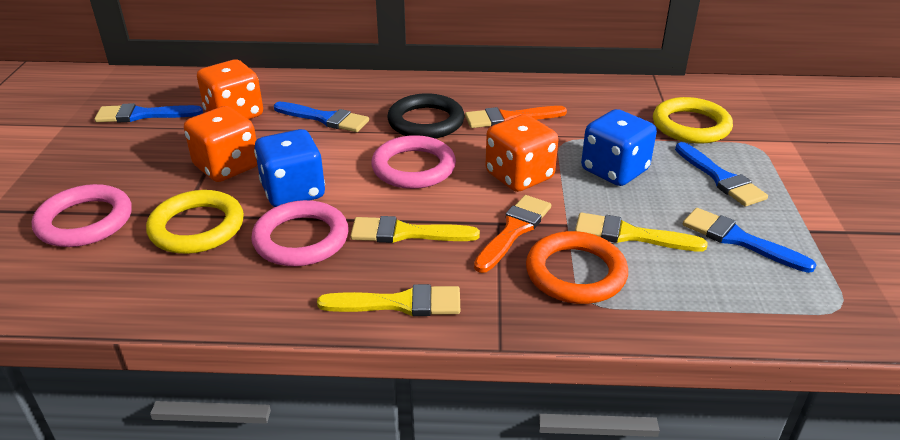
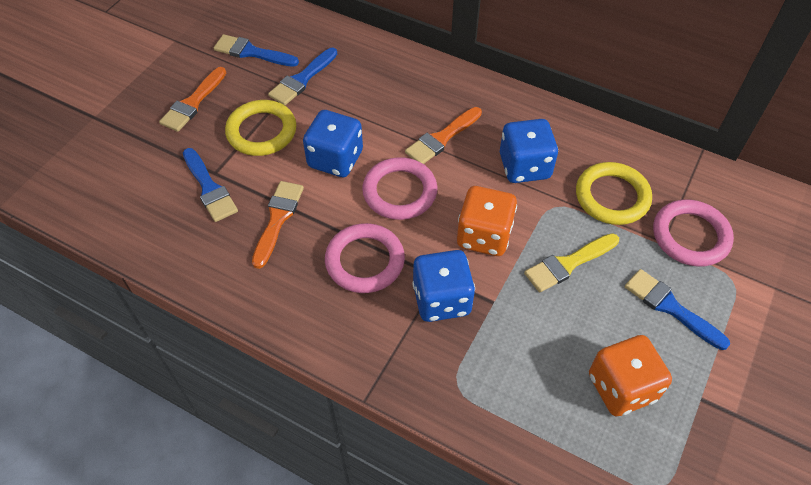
black ring: 1 -> 0
blue dice: 2 -> 3
orange brush: 2 -> 3
orange dice: 3 -> 2
orange ring: 1 -> 0
yellow brush: 3 -> 1

